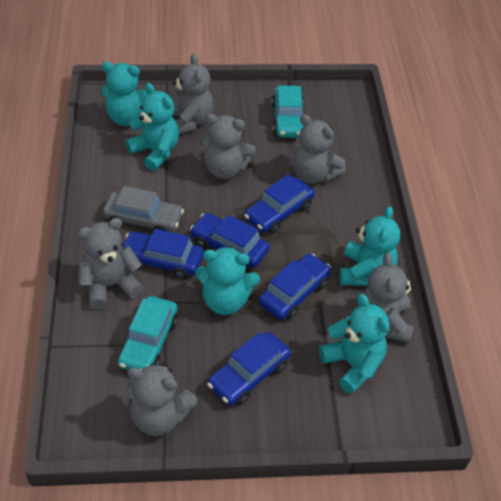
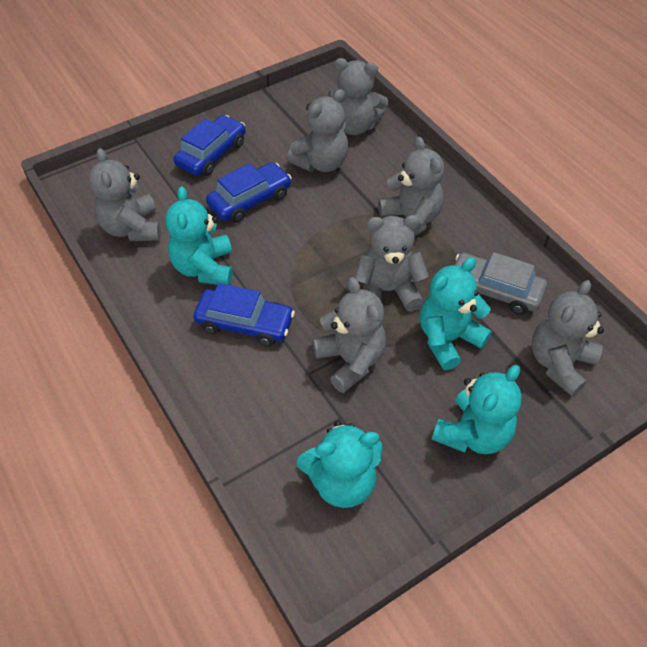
blue car: 5 -> 3
grey teddy bear: 6 -> 7
turquoise car: 2 -> 0
turquoise teddy bear: 5 -> 4

